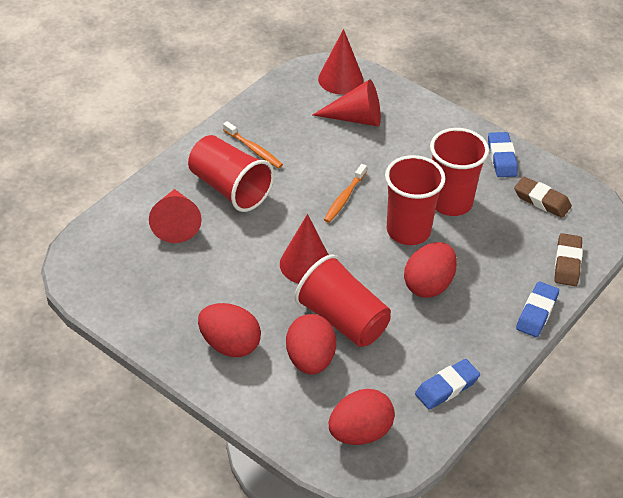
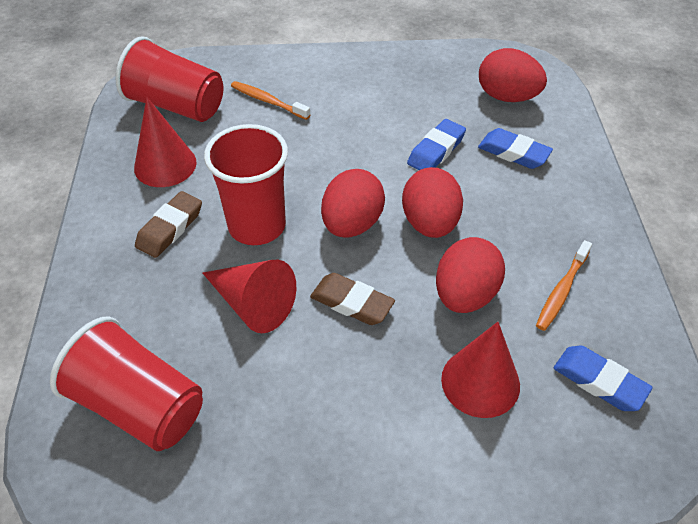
red cone: 4 -> 3
red cup: 4 -> 3

